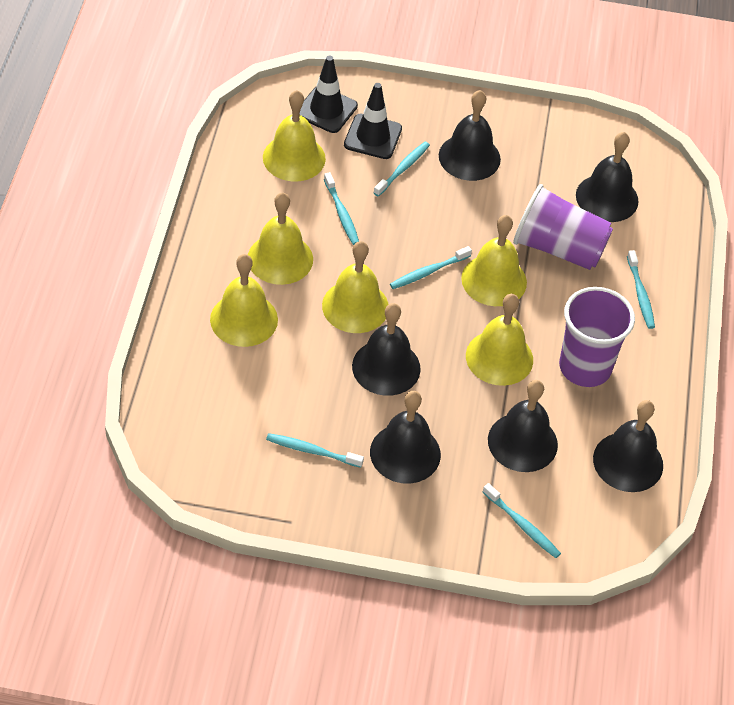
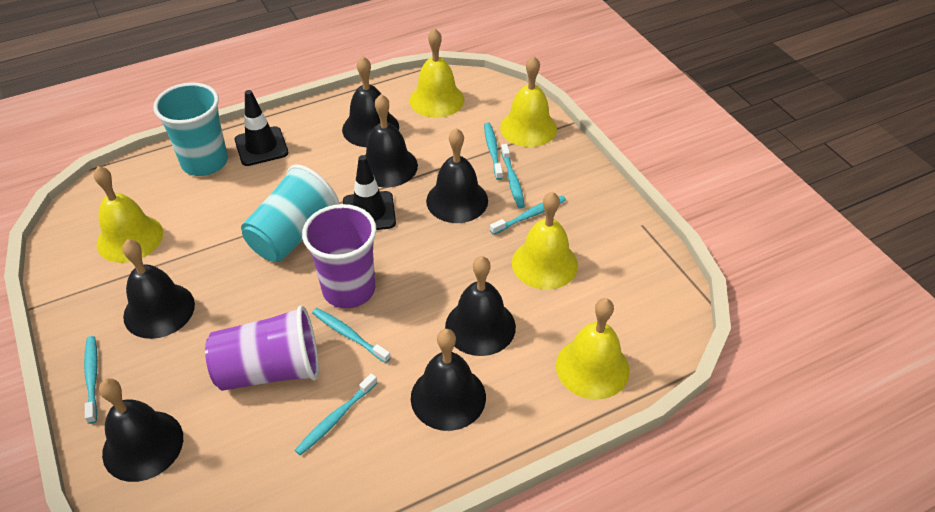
black bell: 6 -> 7
turquoise cup: 0 -> 2
yellow bell: 6 -> 5

